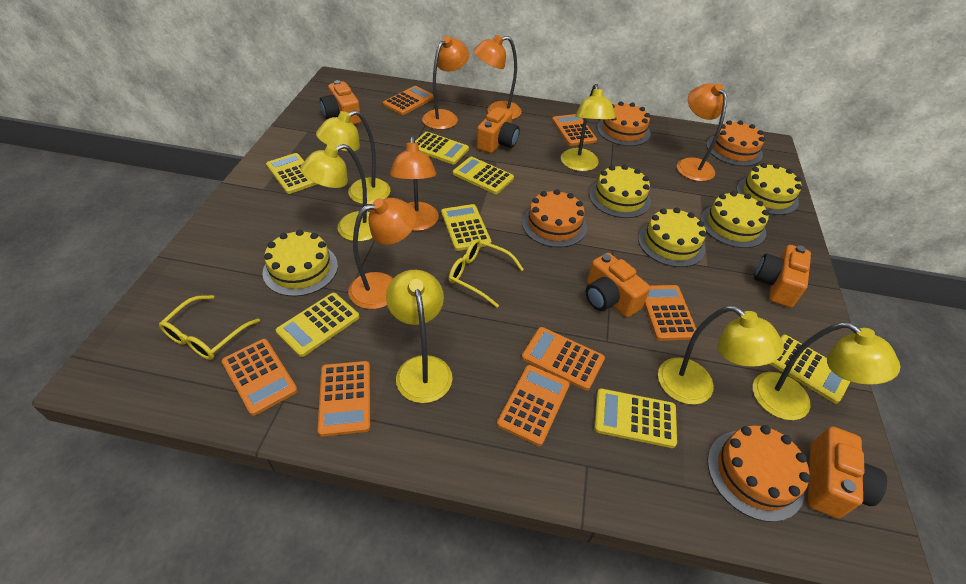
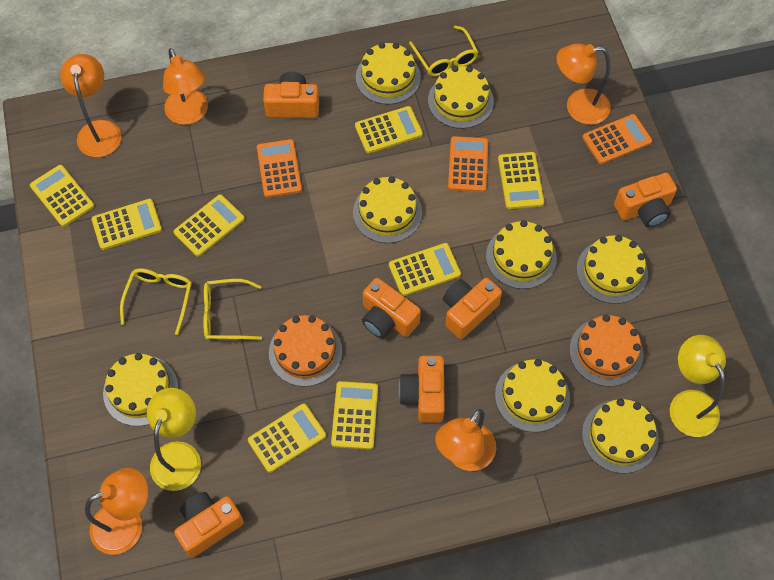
orange cake: 4 -> 2
orange calculator: 7 -> 3
orange camera: 5 -> 6
yellow cake: 5 -> 8
yellow calculator: 7 -> 8
yellow glasses: 2 -> 3
yellow lamp: 6 -> 2

